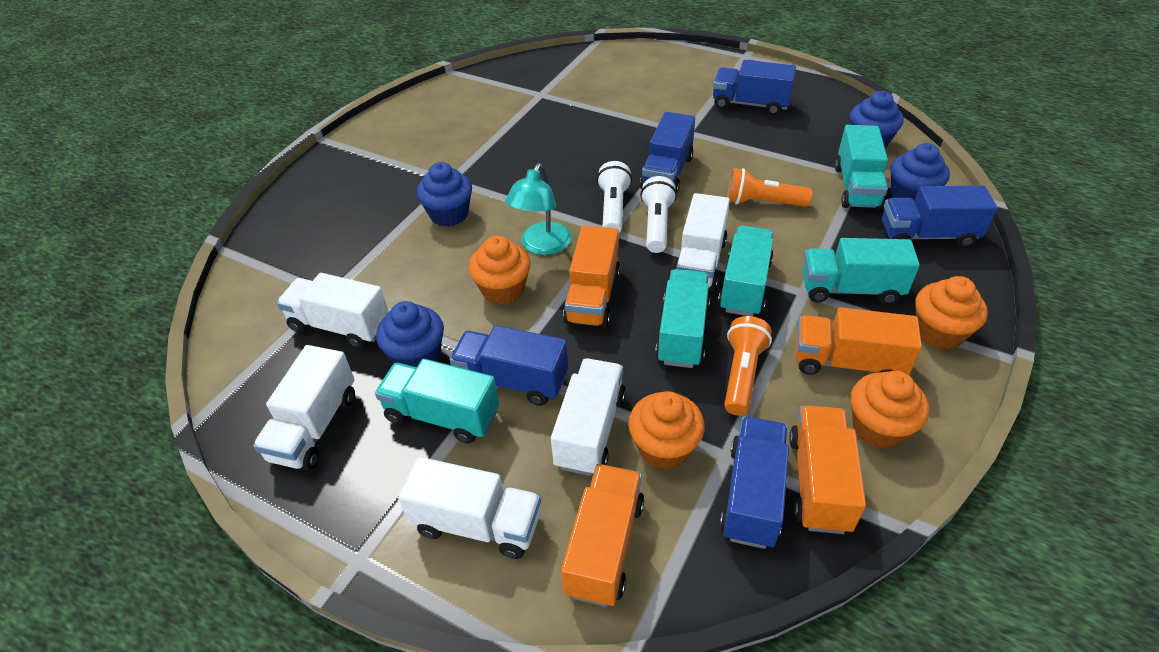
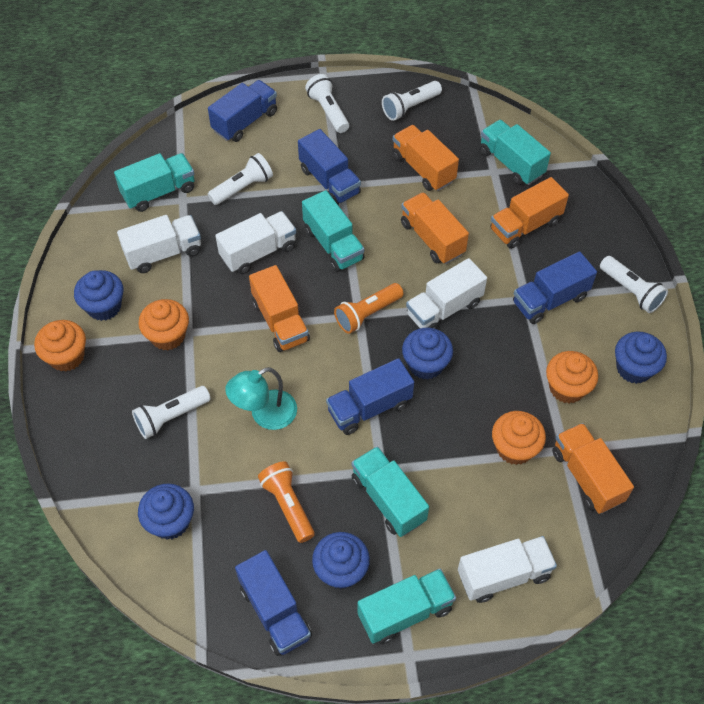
blue cupcake: 4 -> 5
orange truck: 4 -> 5
white flashlight: 2 -> 5
white truck: 5 -> 4

